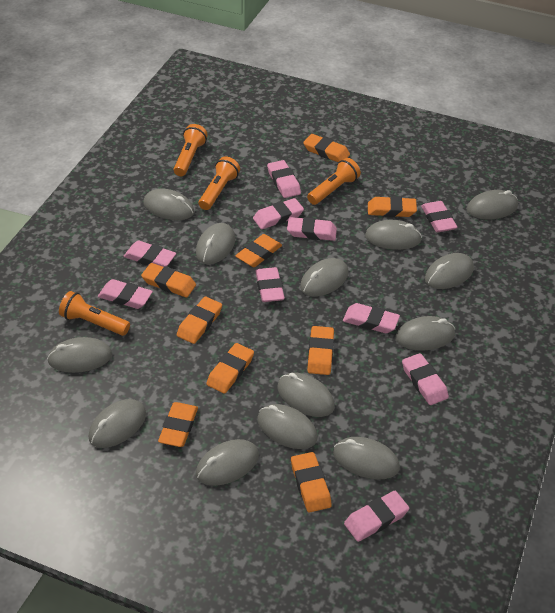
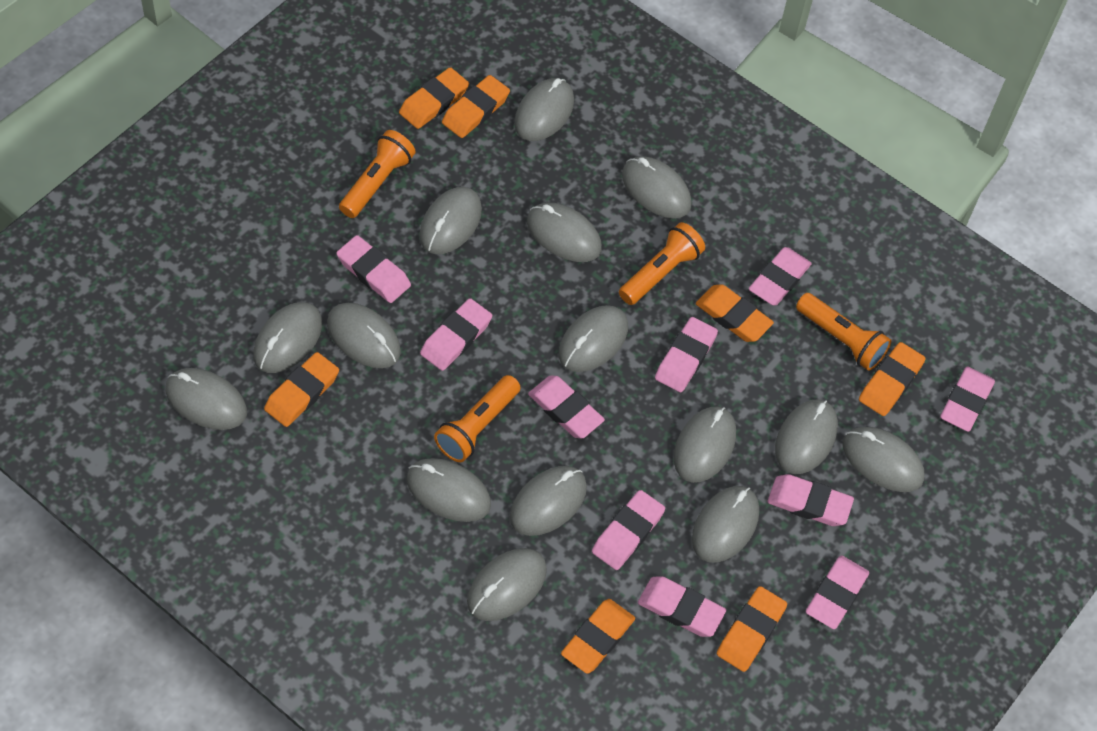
grey mouse: 13 -> 15
orange eraser: 9 -> 7

